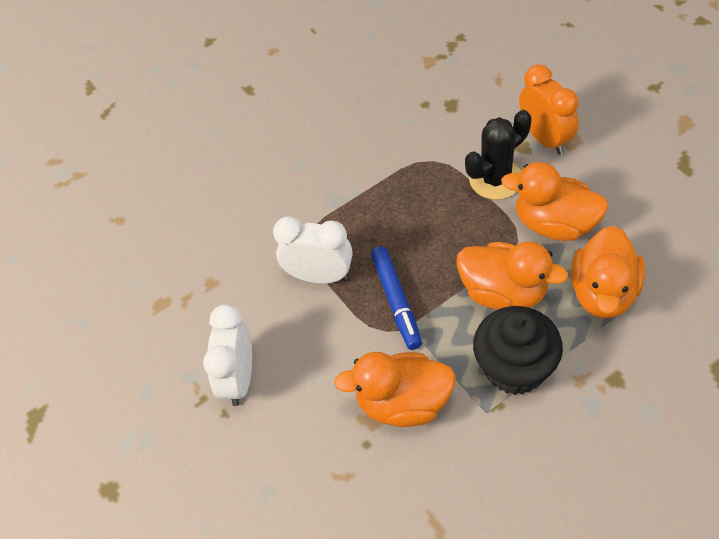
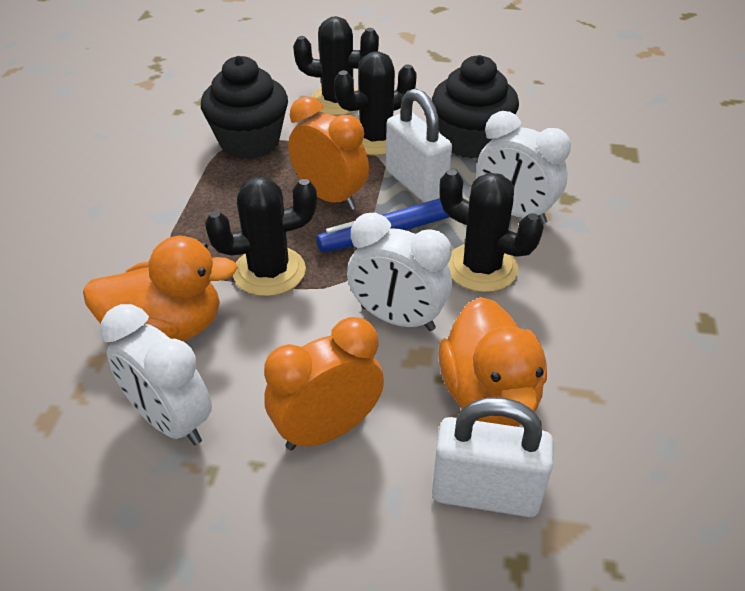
black cactus: 1 -> 4
black cupcake: 1 -> 2
orange clock: 1 -> 2
orange duck: 4 -> 2
white clock: 2 -> 3
white padlock: 0 -> 2

